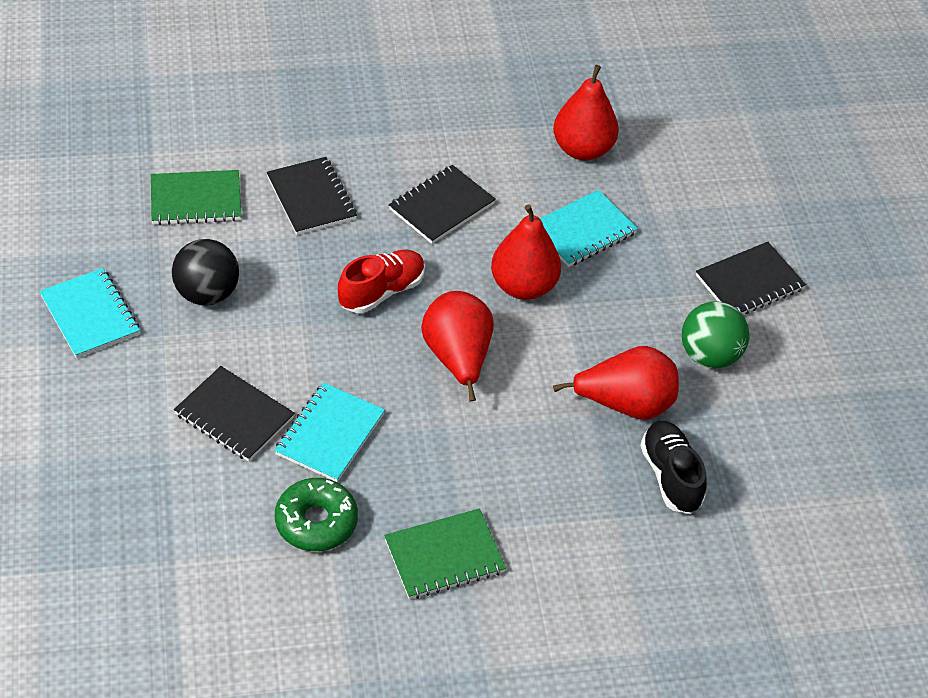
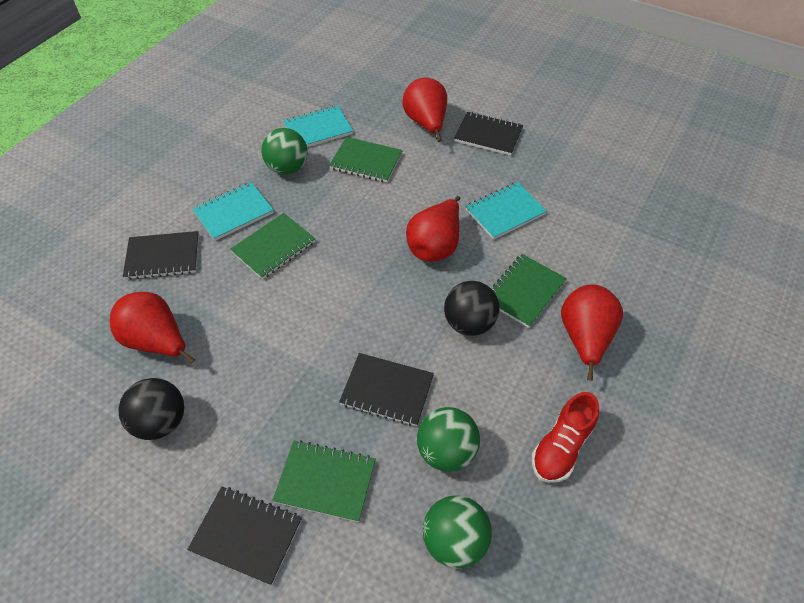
black ball: 1 -> 2
black shoe: 1 -> 0
green ball: 1 -> 3
green donut: 1 -> 0
green notebook: 2 -> 4

